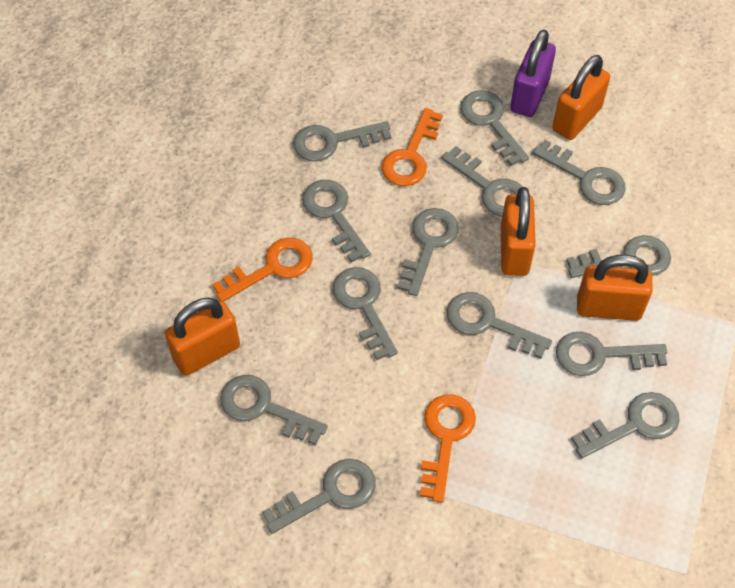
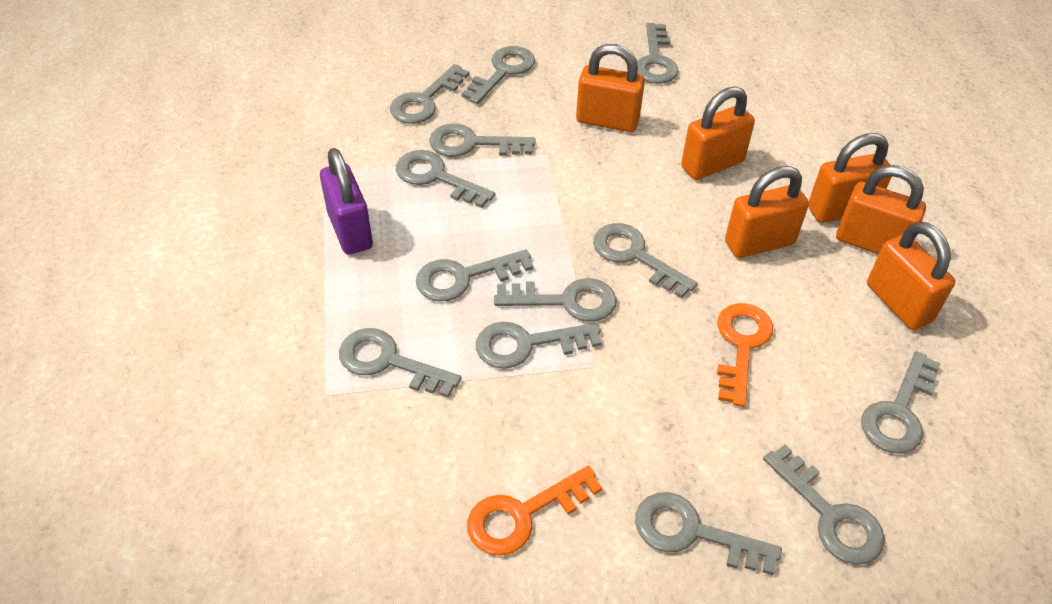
orange key: 3 -> 2
orange padlock: 4 -> 6

